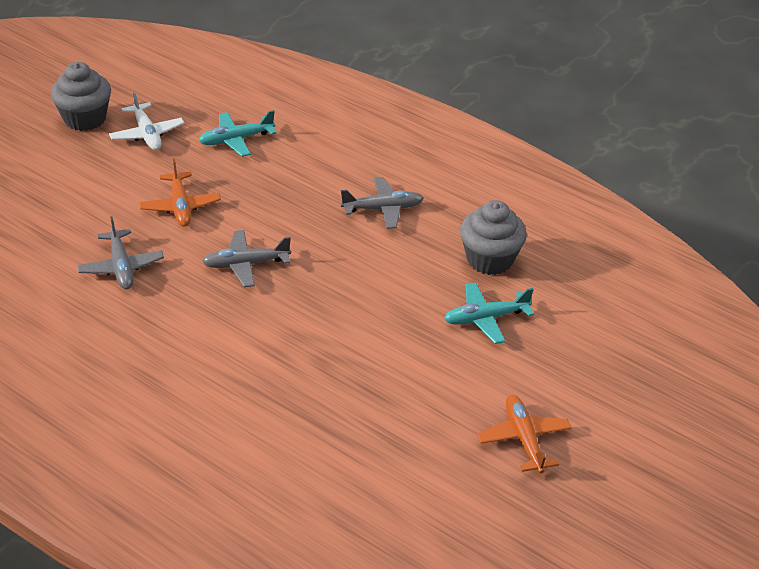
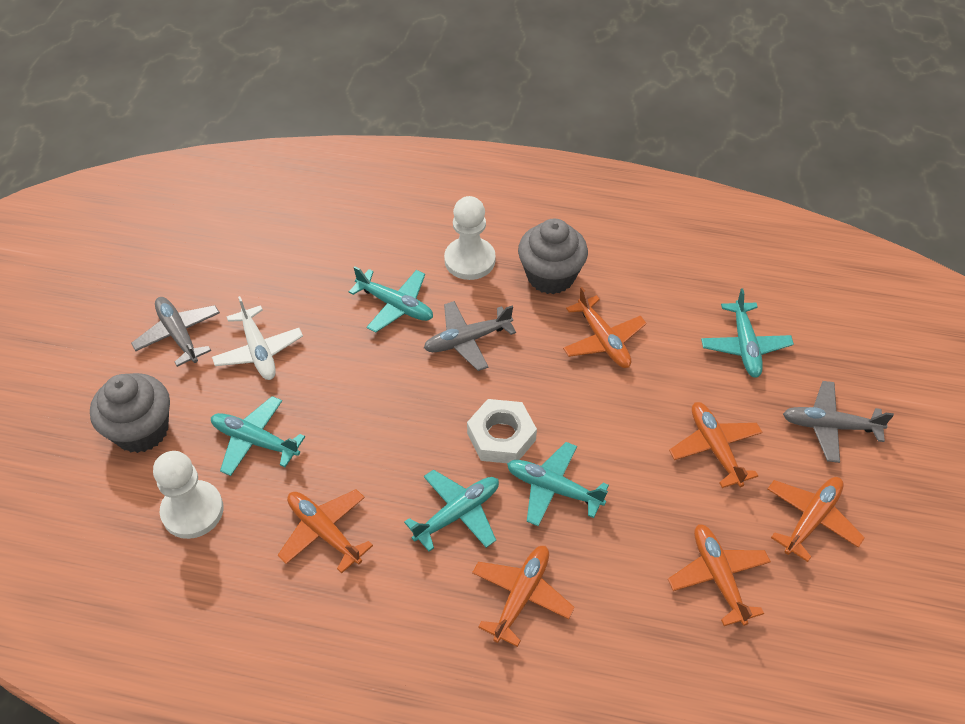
orange plane: 2 -> 6
turquoise plane: 2 -> 5
white nut: 0 -> 1
white pawn: 0 -> 2

